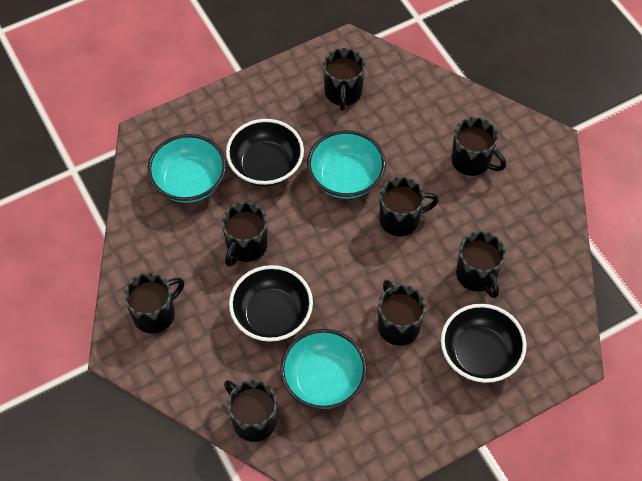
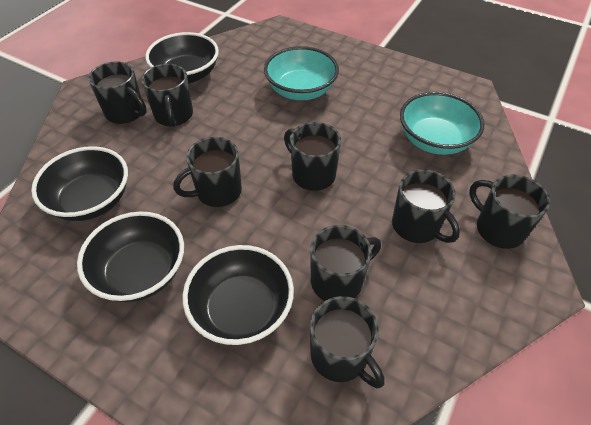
black bowl: 3 -> 4
turquoise bowl: 3 -> 2

